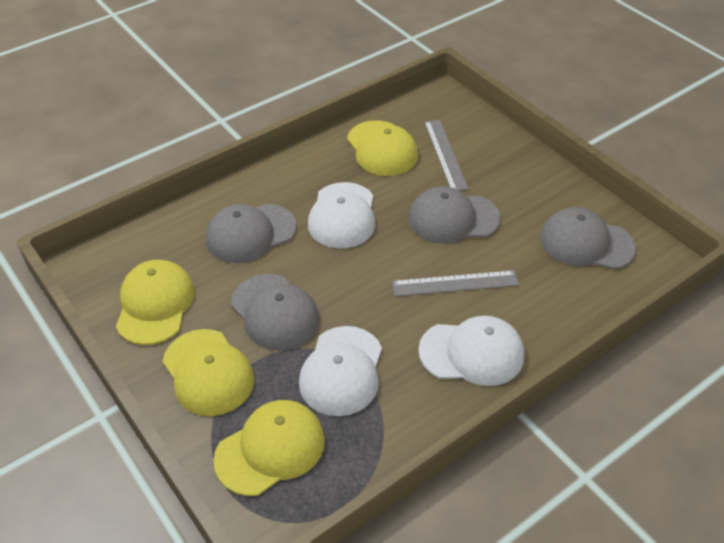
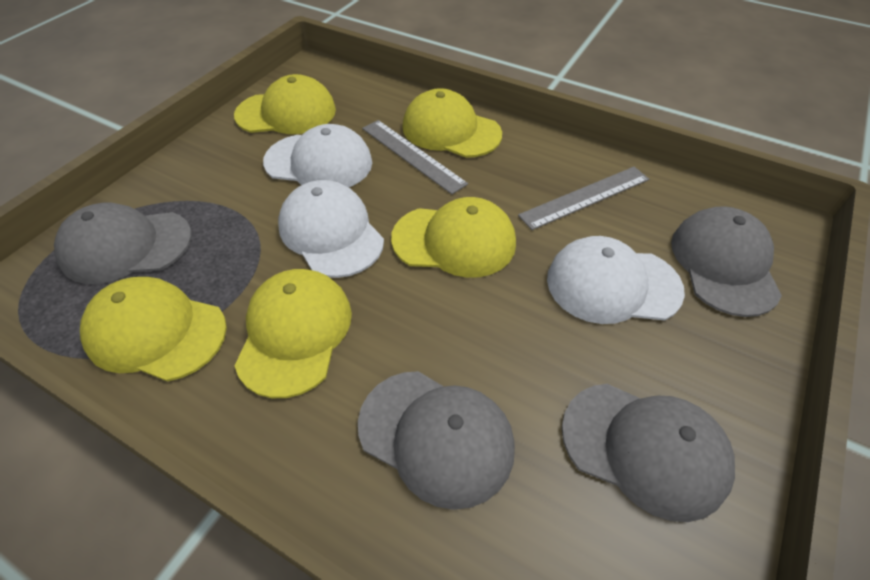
yellow cap: 4 -> 5

